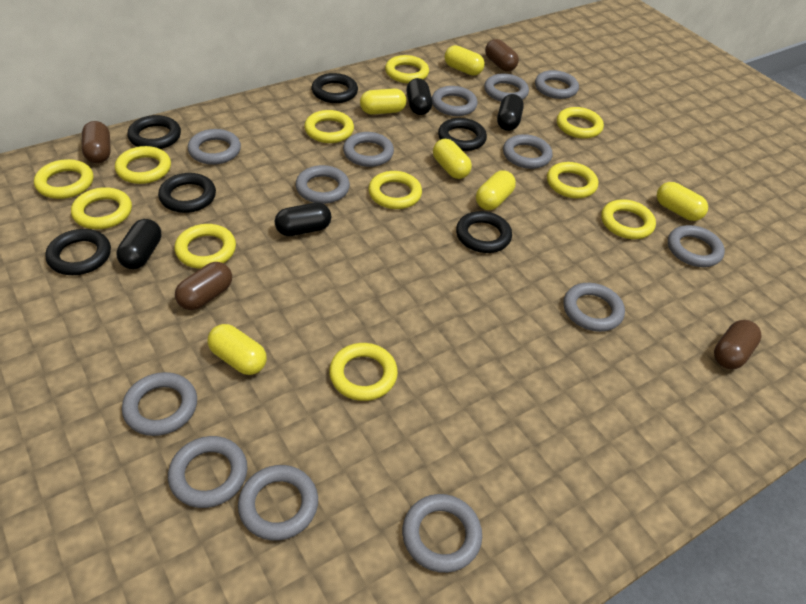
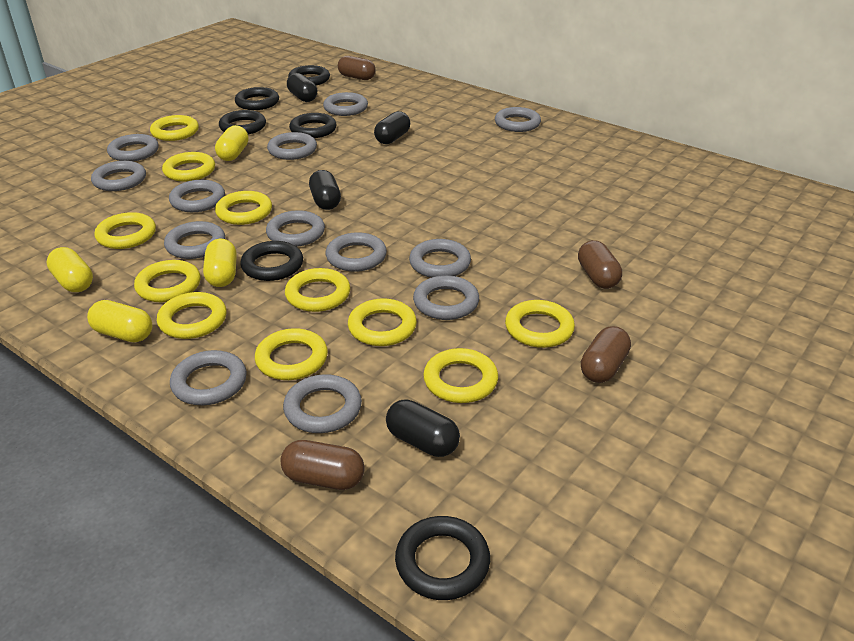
yellow capsule: 6 -> 4

